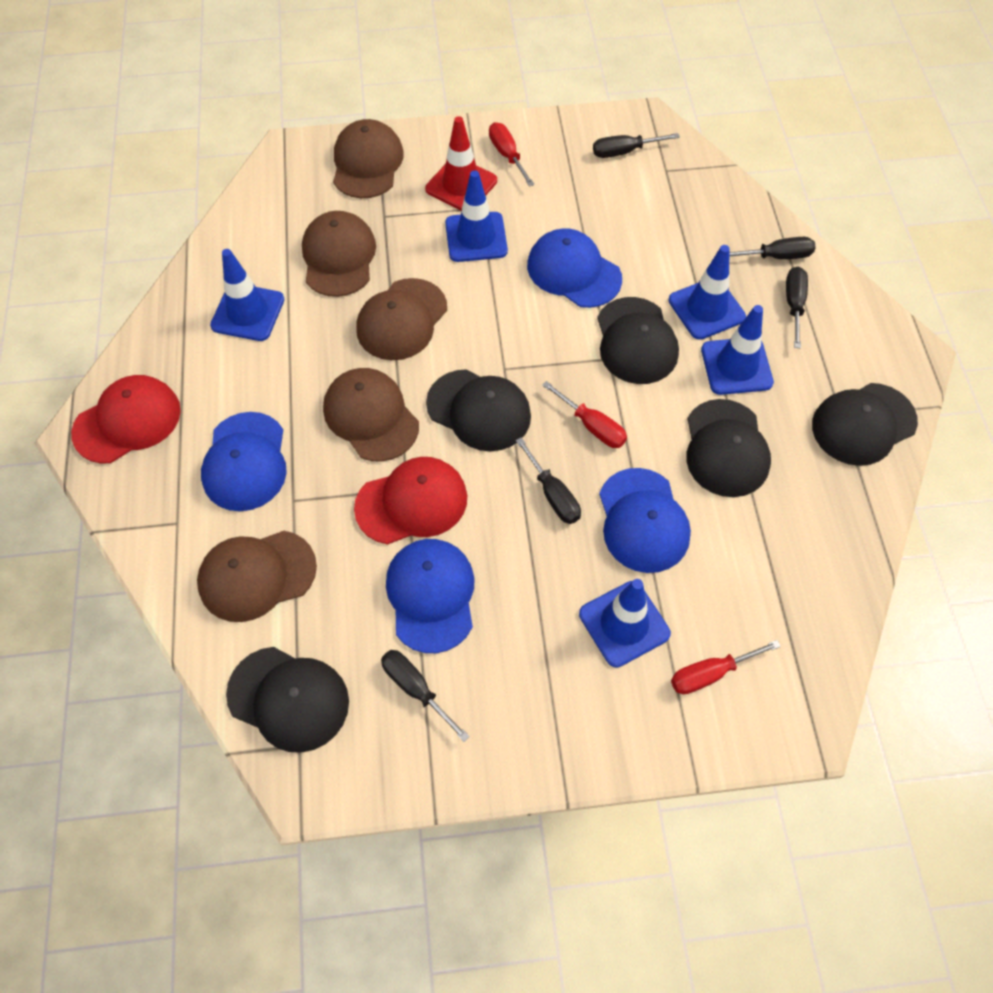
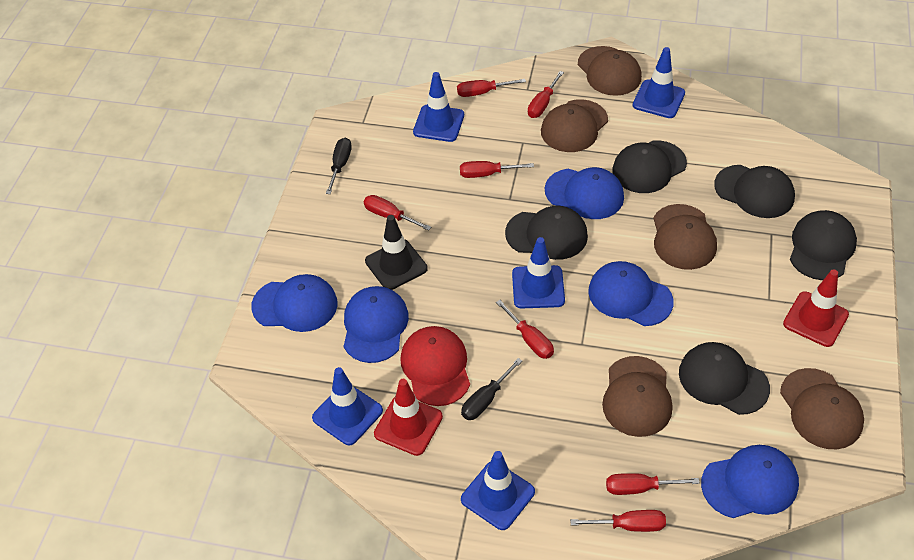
black screwdriver: 5 -> 2
black traffic cone: 0 -> 1
blue cap: 4 -> 5
red cap: 2 -> 1
red screwdriver: 3 -> 7
red traffic cone: 1 -> 2

